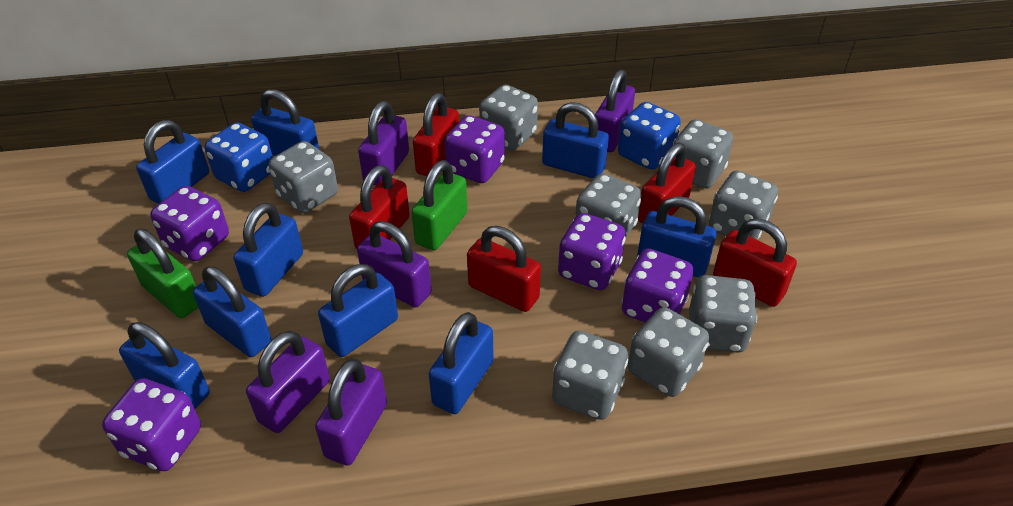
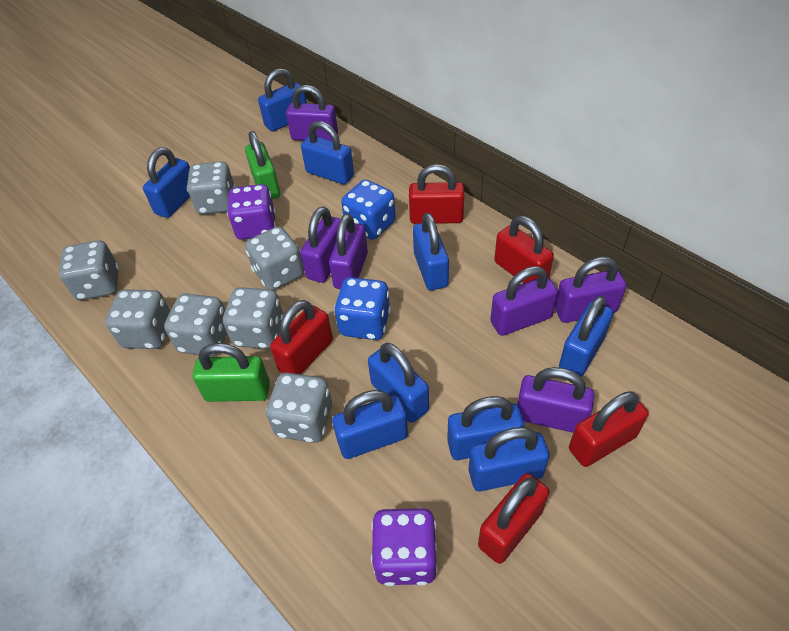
grey dice: 8 -> 7
purple dice: 5 -> 2
purple padlock: 5 -> 6

